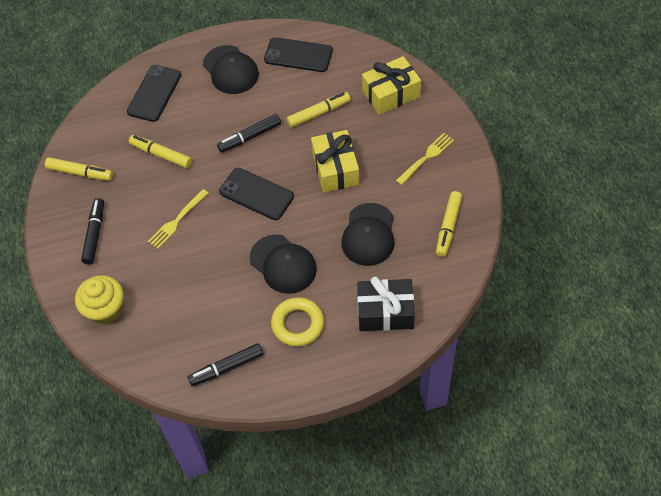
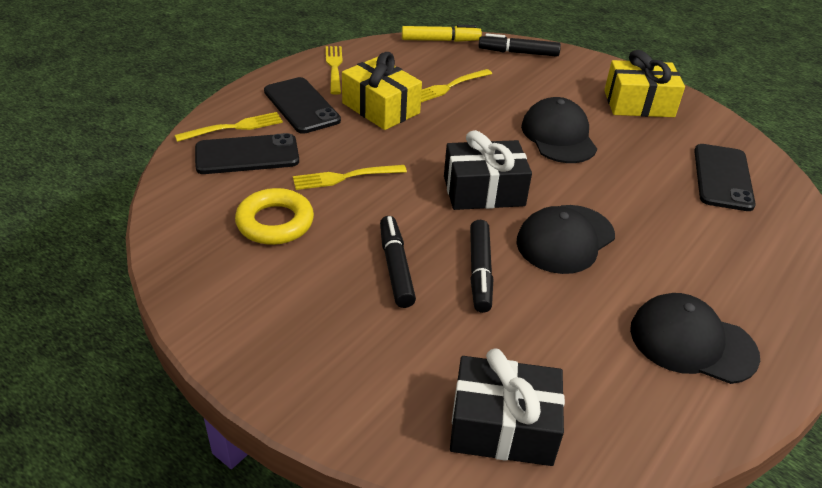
black gift: 1 -> 2
yellow cupcake: 1 -> 0
yellow fork: 2 -> 4
yellow marker: 4 -> 1

